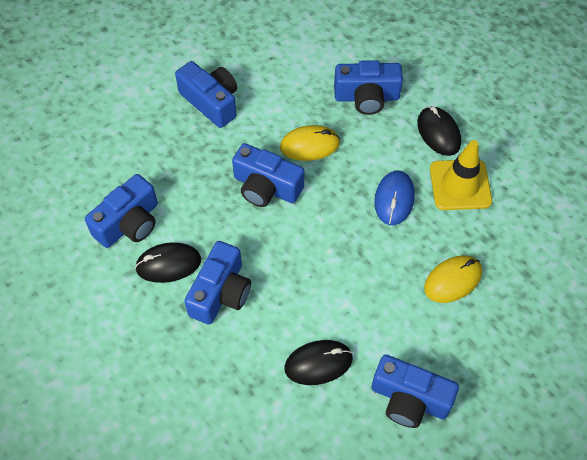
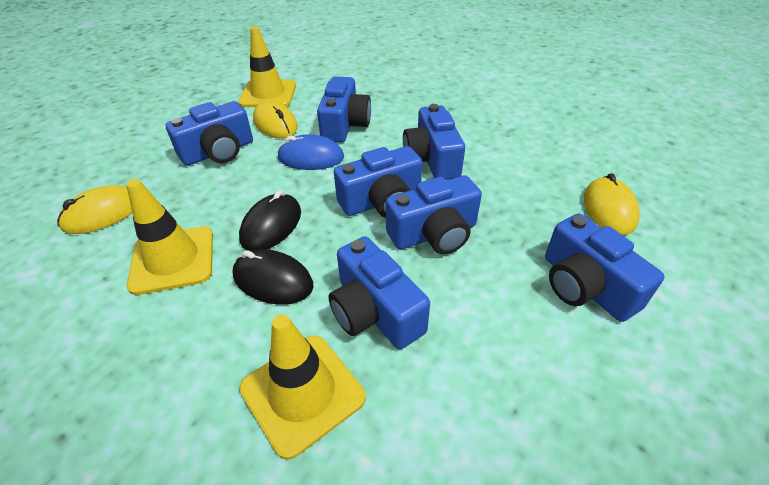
black mouse: 3 -> 2
blue camera: 6 -> 7
yellow mouse: 2 -> 3
yellow traffic cone: 1 -> 3

